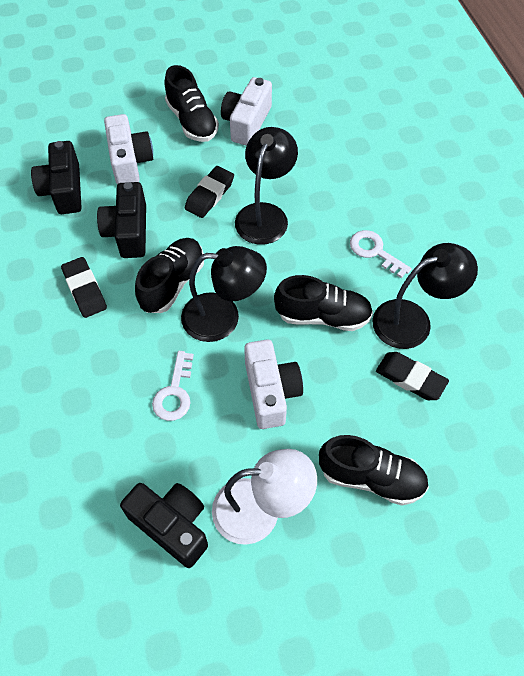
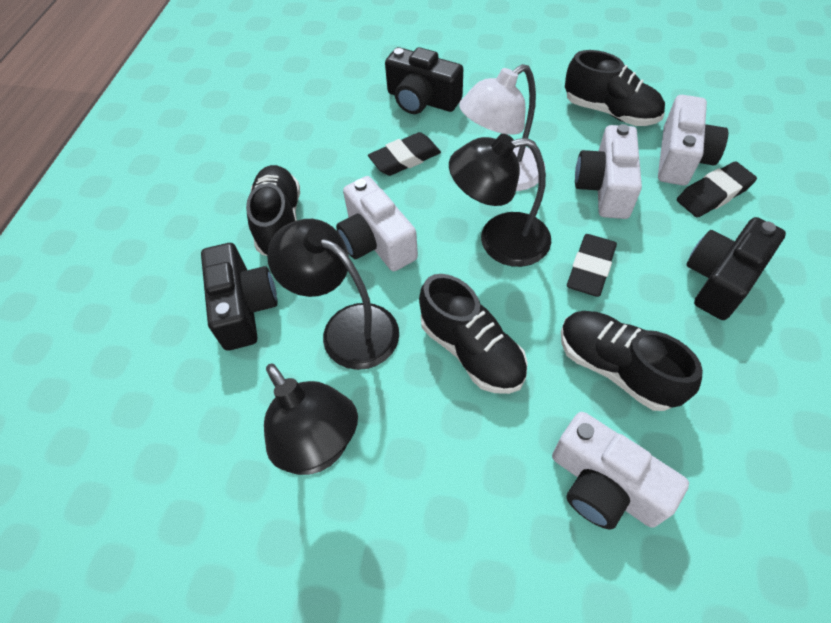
white camera: 3 -> 4
white key: 2 -> 0

